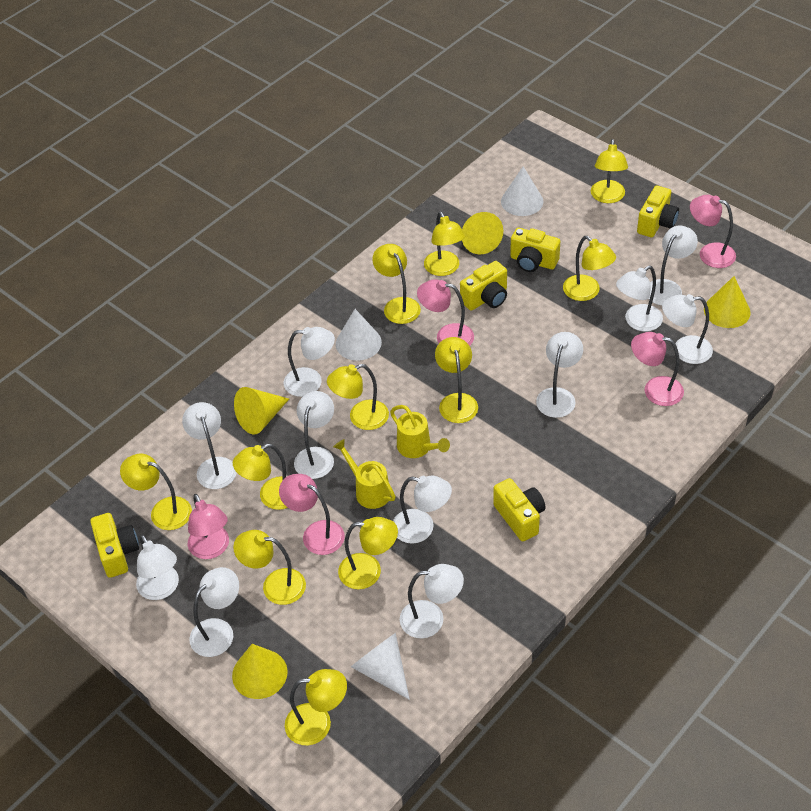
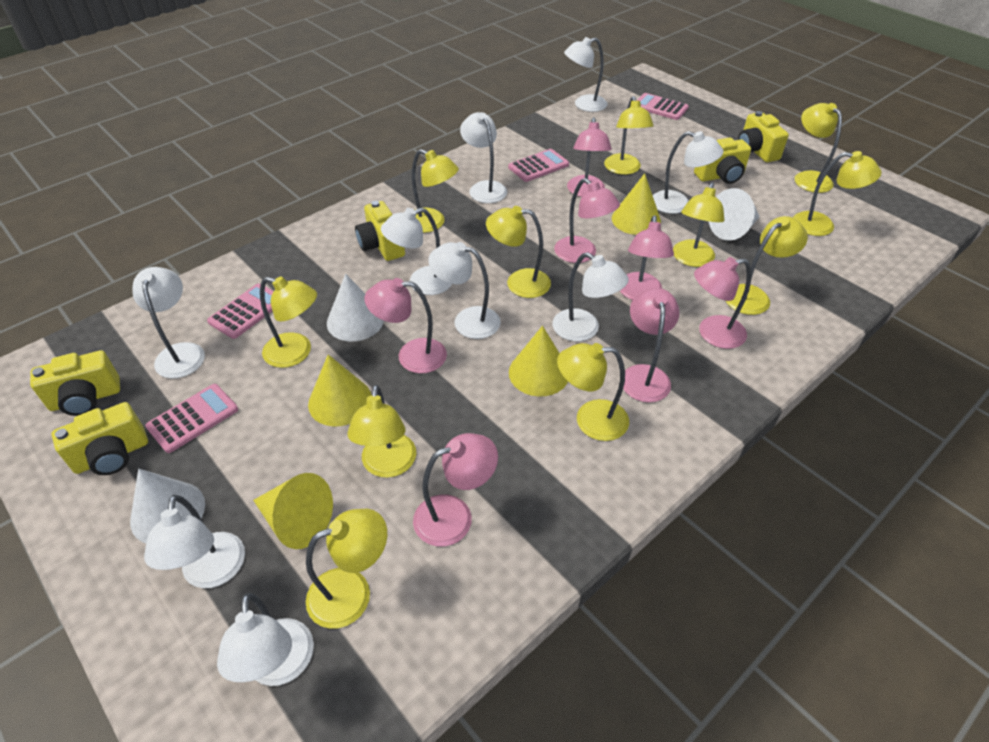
pink calculator: 0 -> 4
pink lamp: 5 -> 7
white lamp: 11 -> 9
yellow watering can: 2 -> 0

